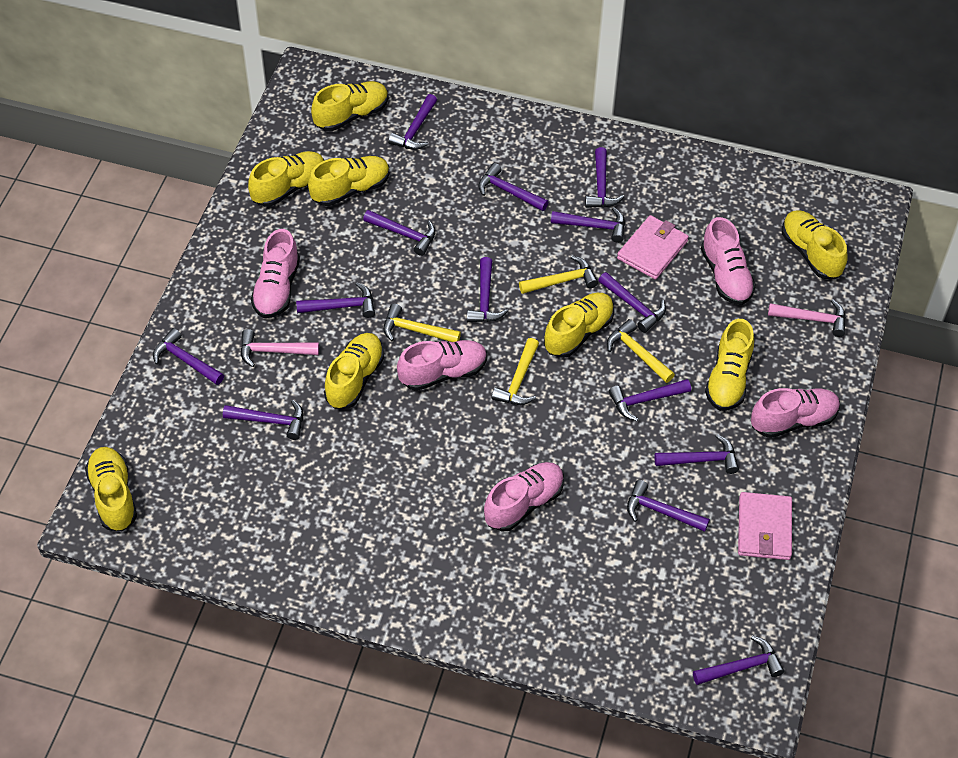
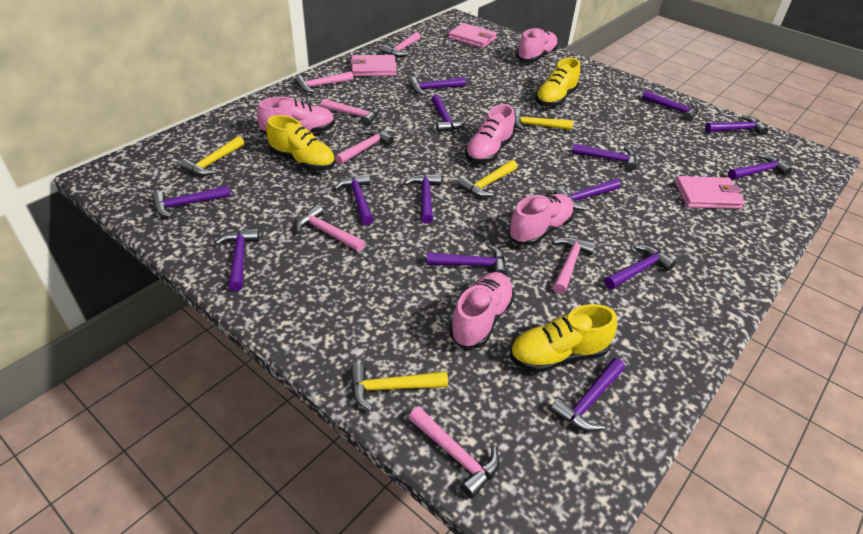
pink hammer: 2 -> 7
pink wallet: 2 -> 3
yellow shoe: 8 -> 3

